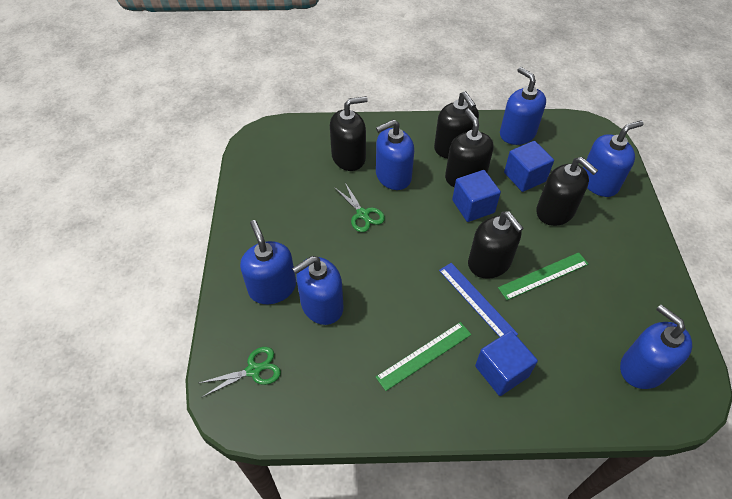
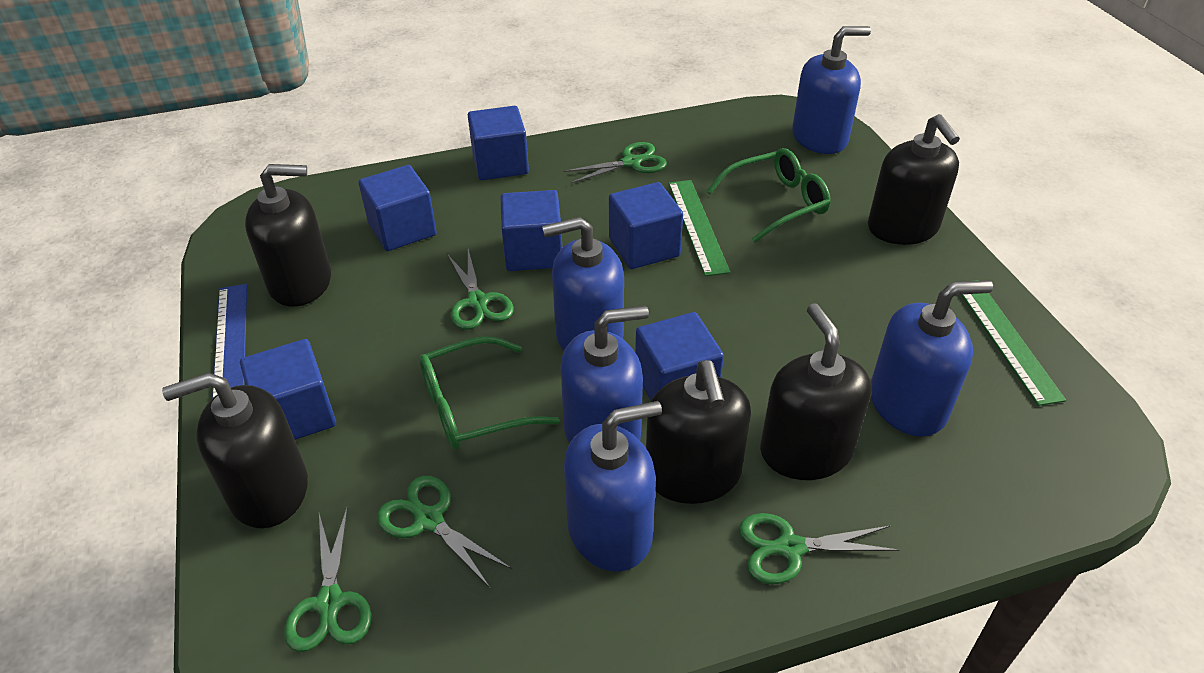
blue cube: 3 -> 6
blue soap dispenser: 6 -> 5
green glasses: 0 -> 2
green scissors: 2 -> 5

